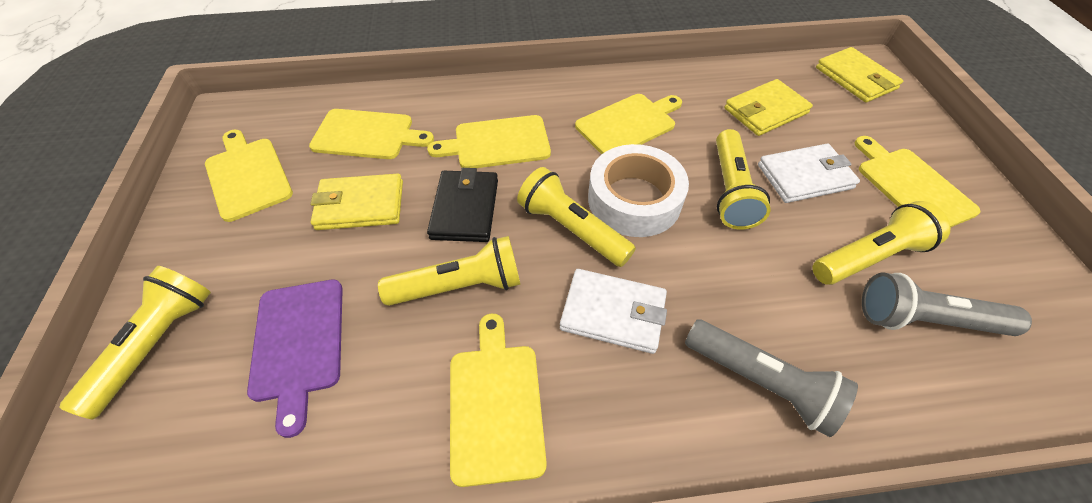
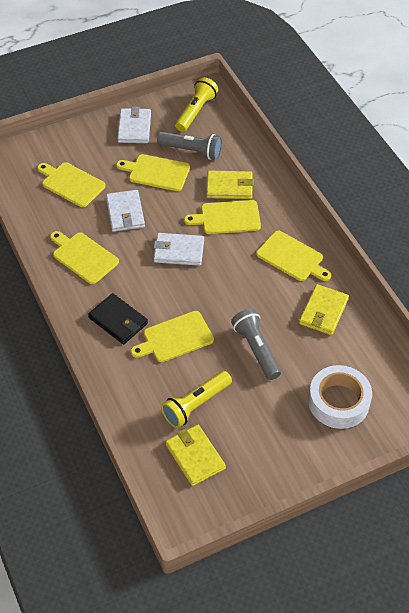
purple cutting board: 1 -> 0
white wallet: 2 -> 3
yellow flashlight: 5 -> 2

